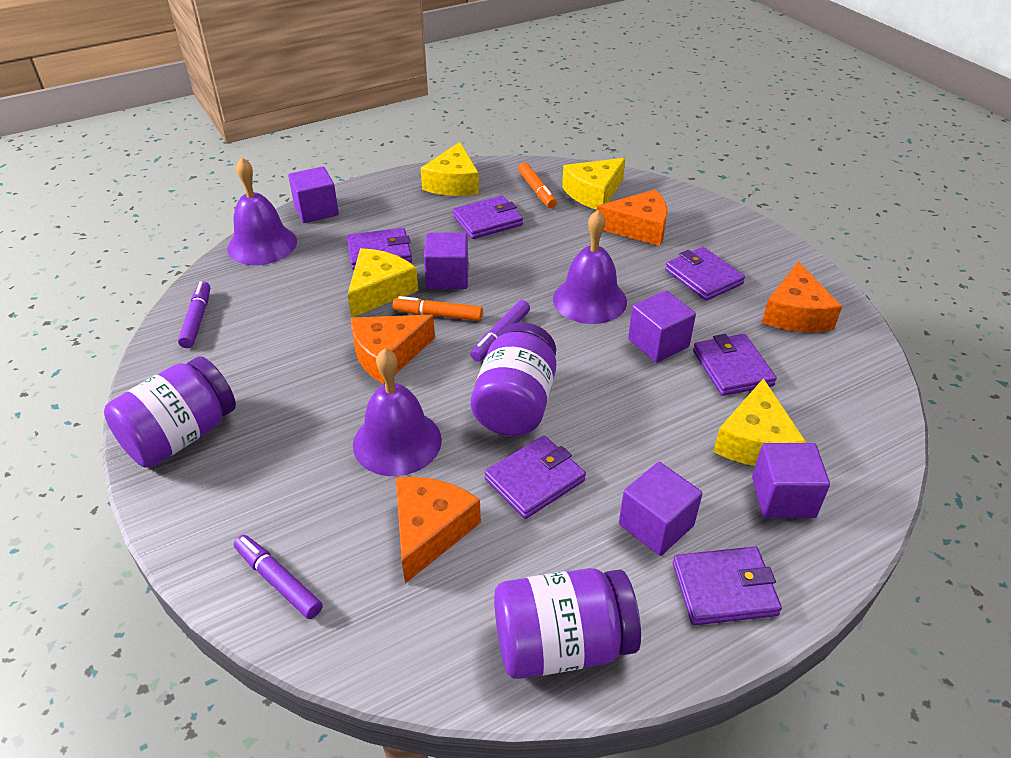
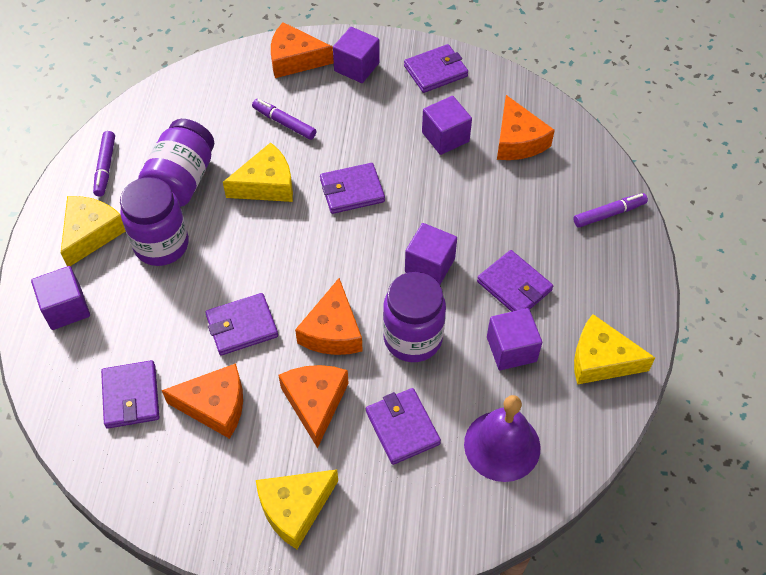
orange cheese: 4 -> 5
orange marker: 2 -> 0
purple bell: 3 -> 1

